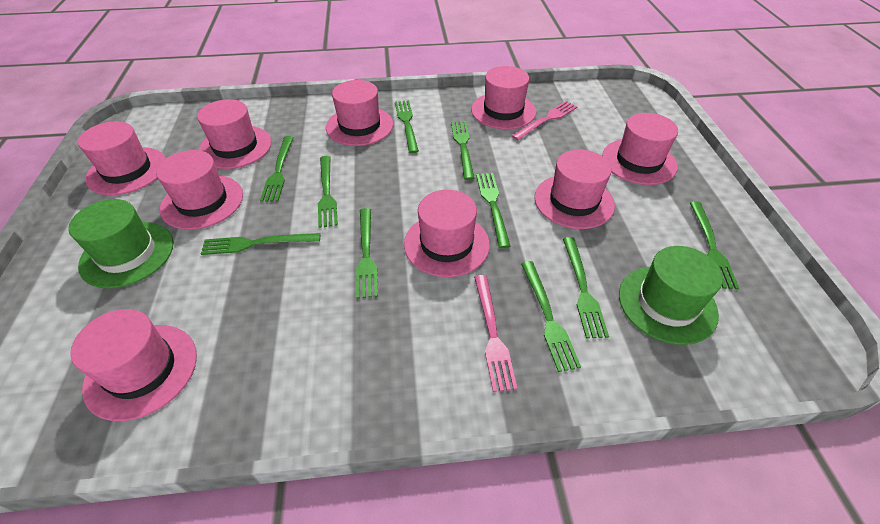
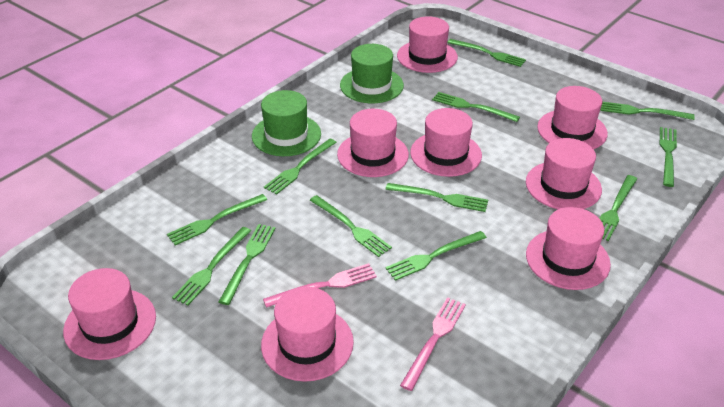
green fork: 10 -> 12
pink hat: 9 -> 8

